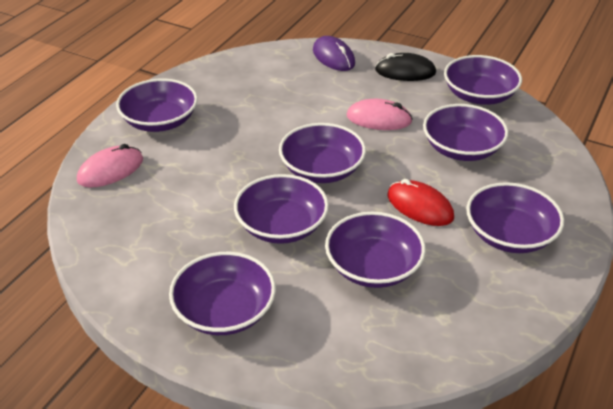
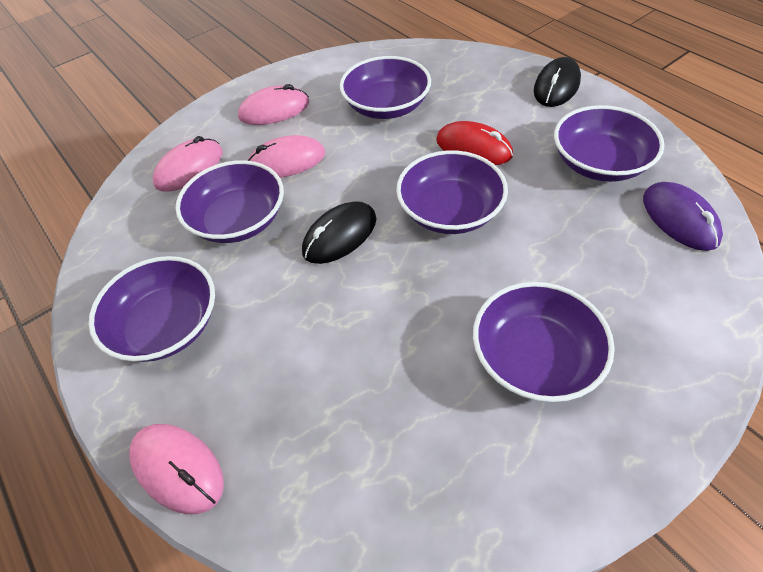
black mouse: 1 -> 2
pink mouse: 2 -> 4
purple bowl: 8 -> 6

